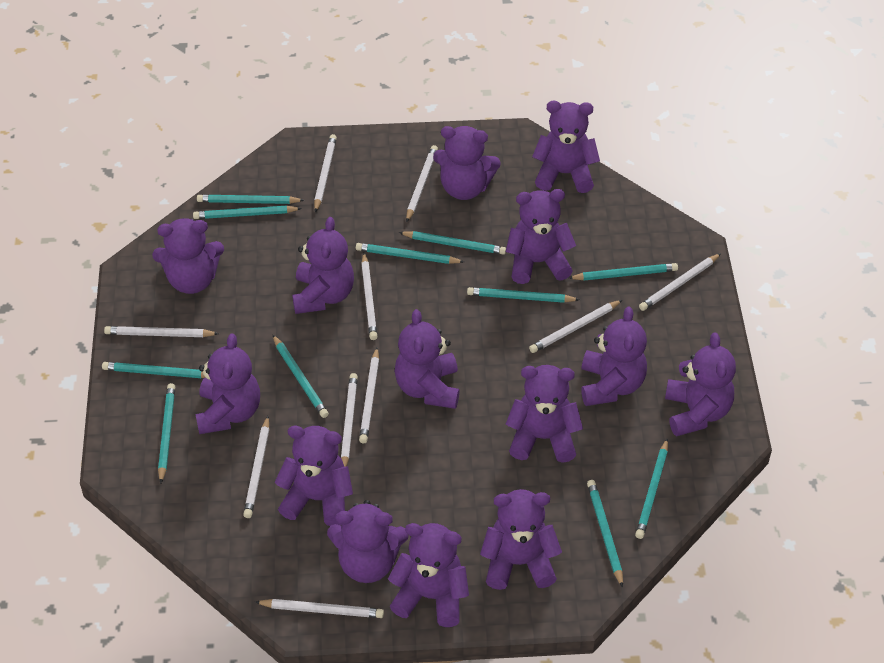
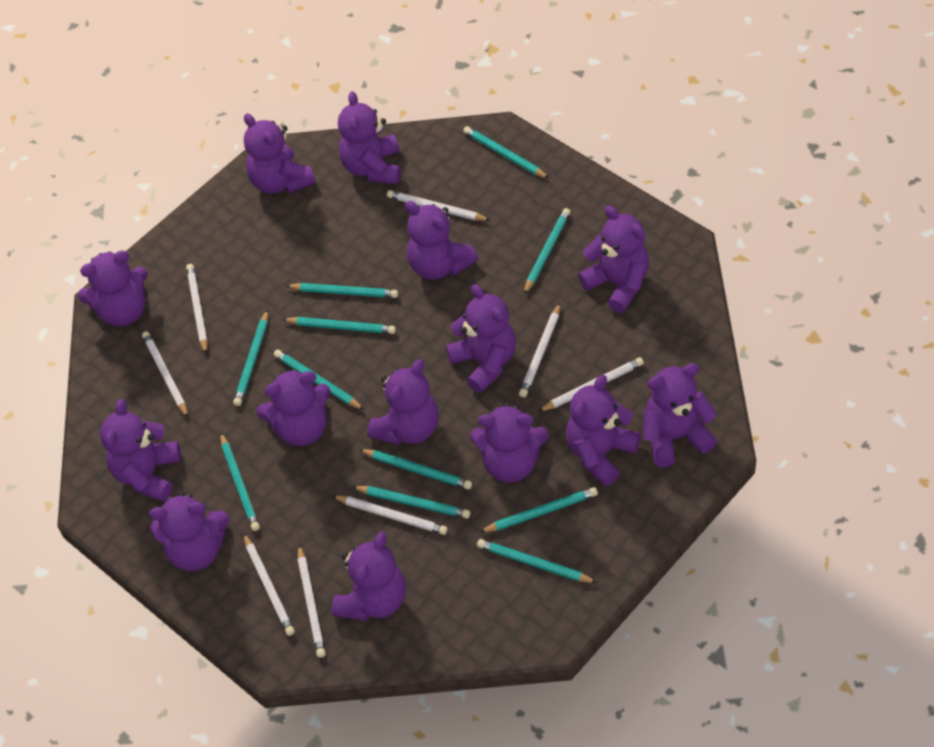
white pencil: 10 -> 8

